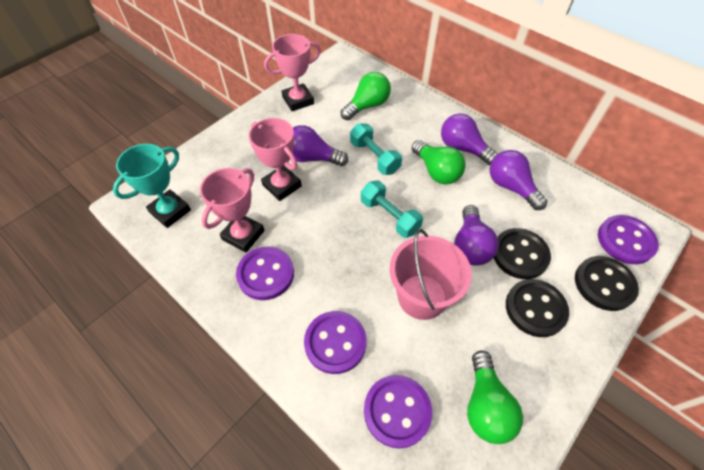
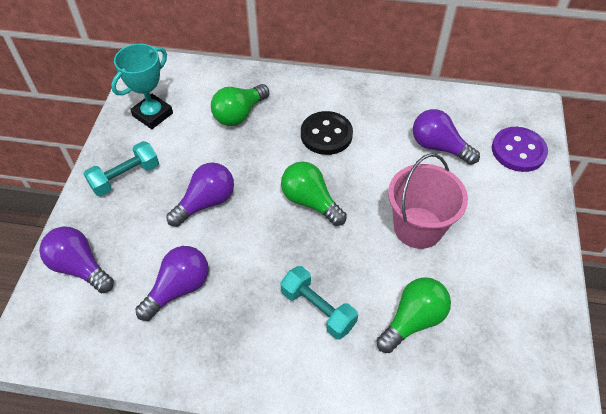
black button: 3 -> 1
pink trophy: 3 -> 0
purple button: 4 -> 1

